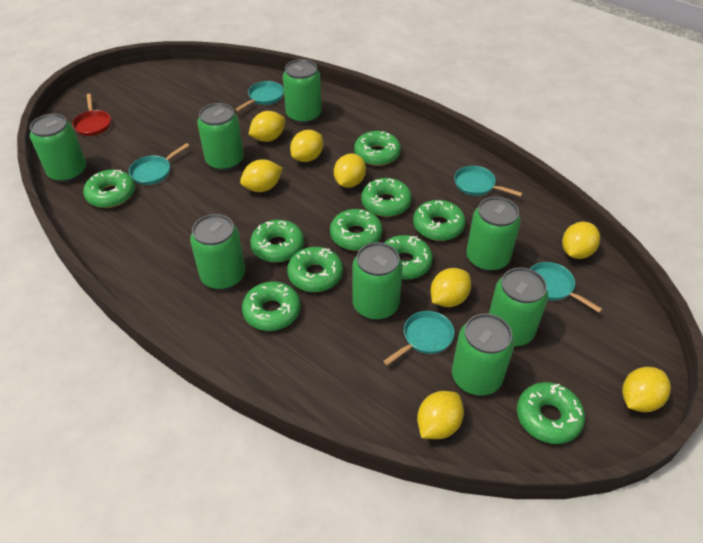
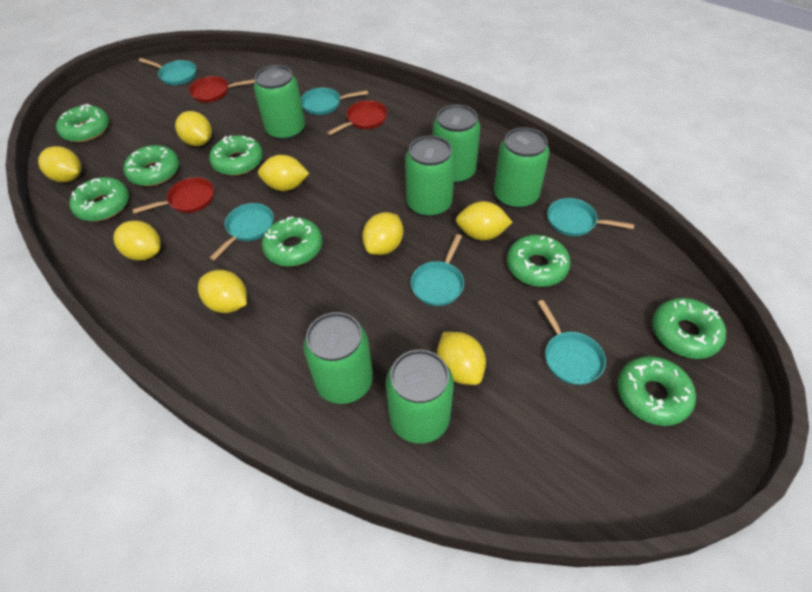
green can: 8 -> 6
green donut: 10 -> 8
red pan: 1 -> 3
turquoise pan: 5 -> 6

